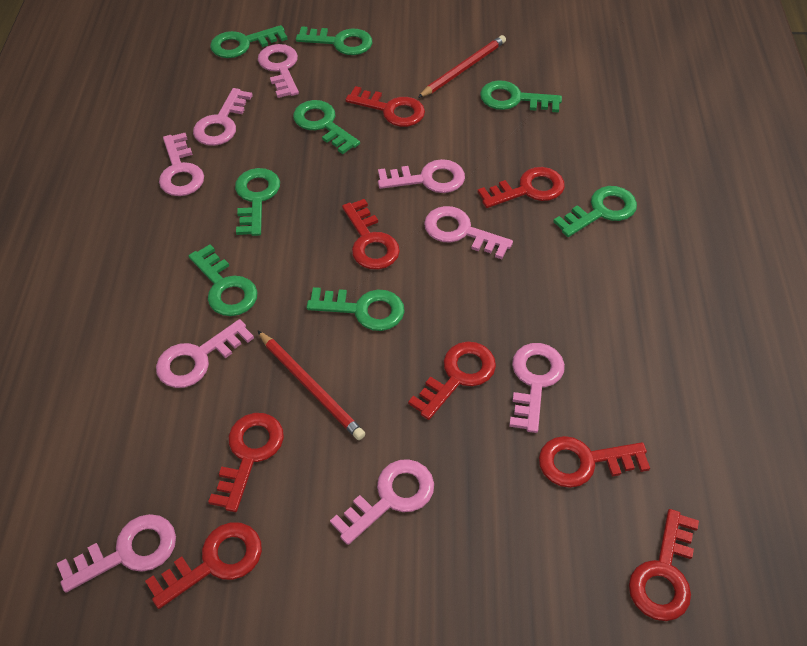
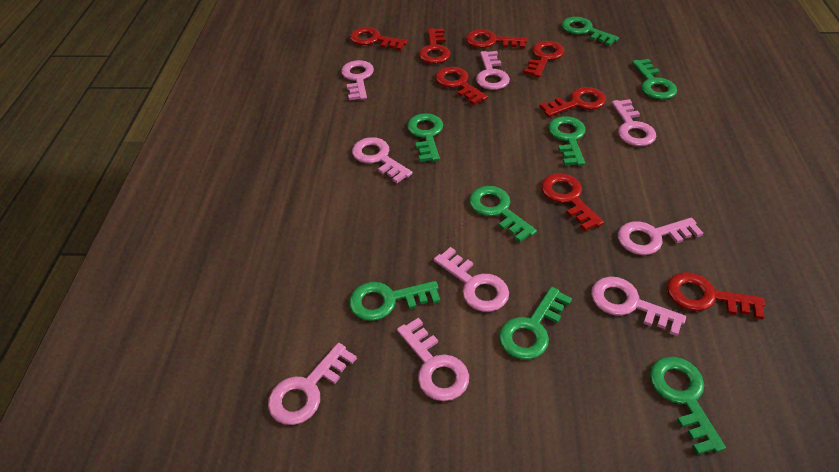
red pencil: 2 -> 0

